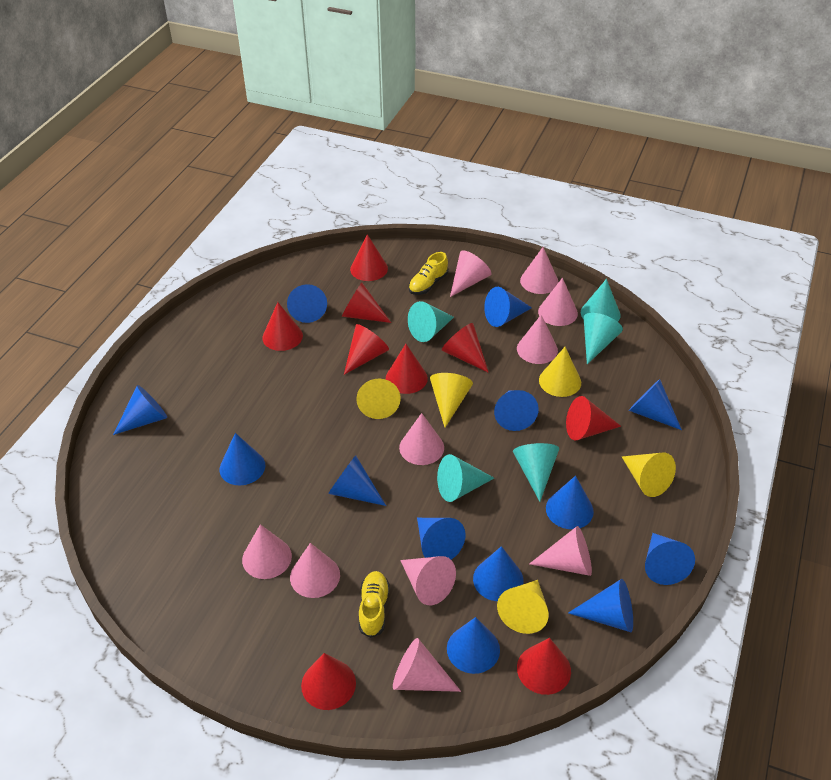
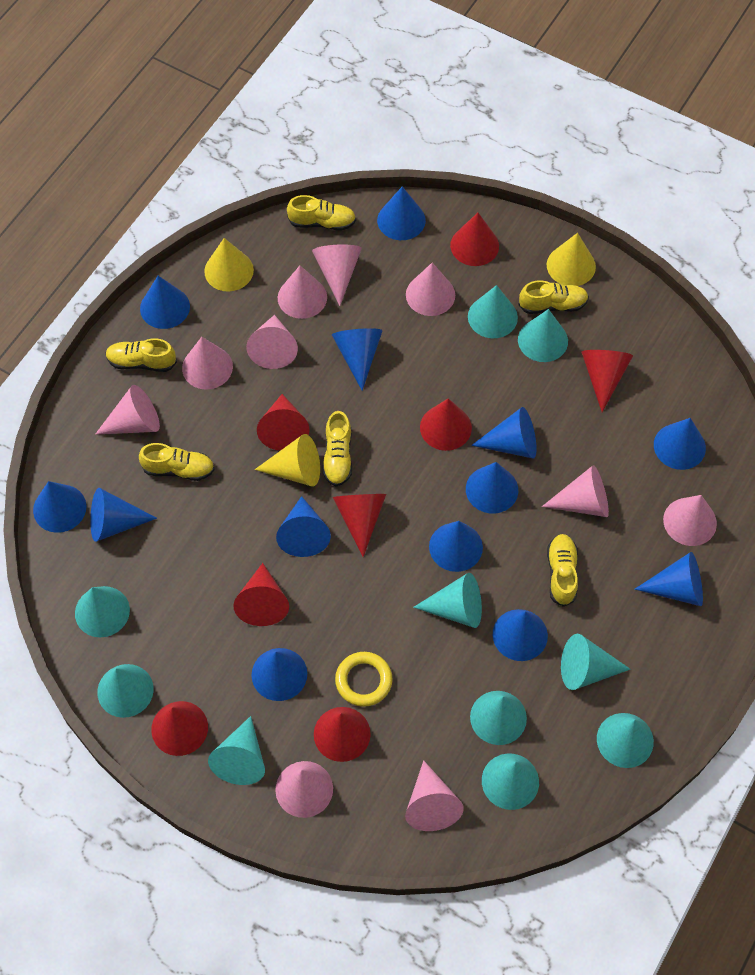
red cone: 9 -> 8
turquoise cone: 5 -> 10
yellow cone: 5 -> 3
yellow ring: 0 -> 1
yellow shoe: 2 -> 6

